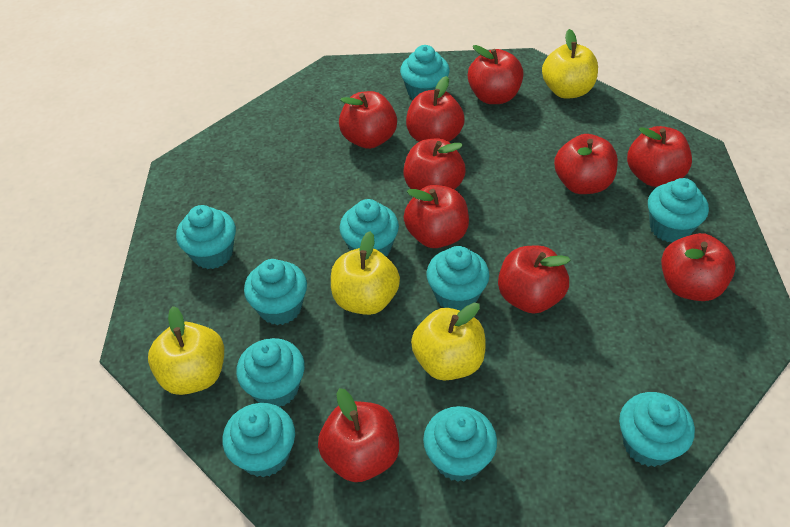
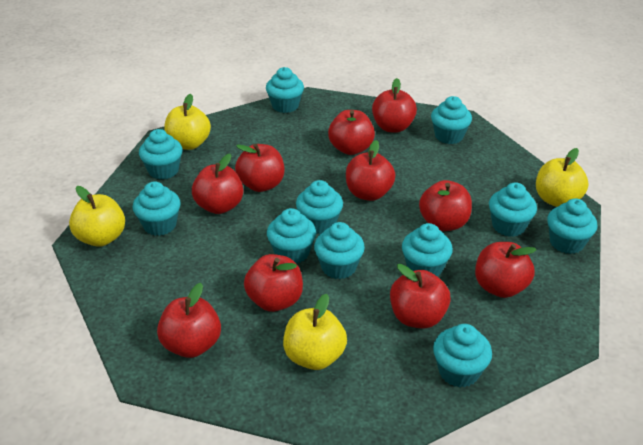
turquoise cupcake: 10 -> 11

